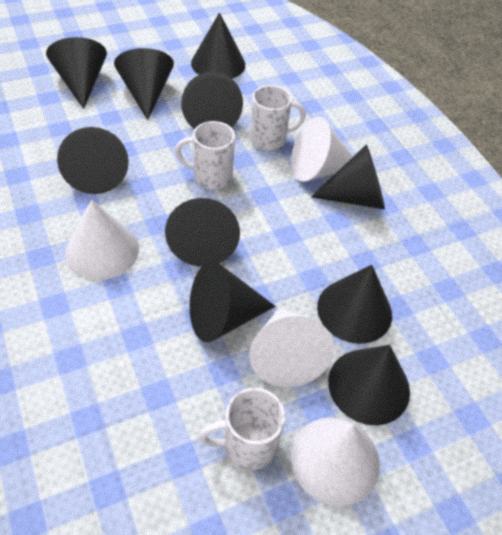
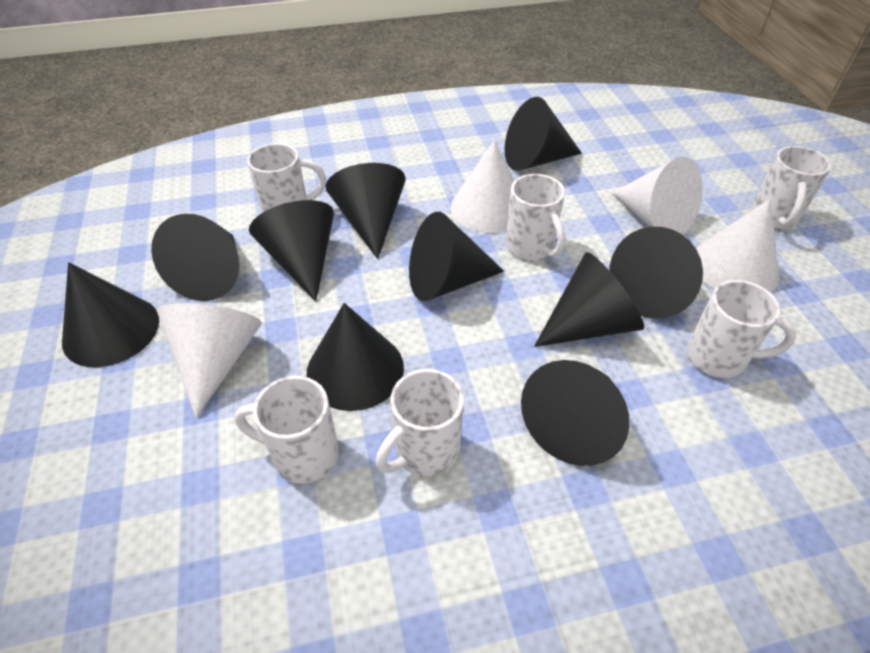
white mug: 3 -> 6

